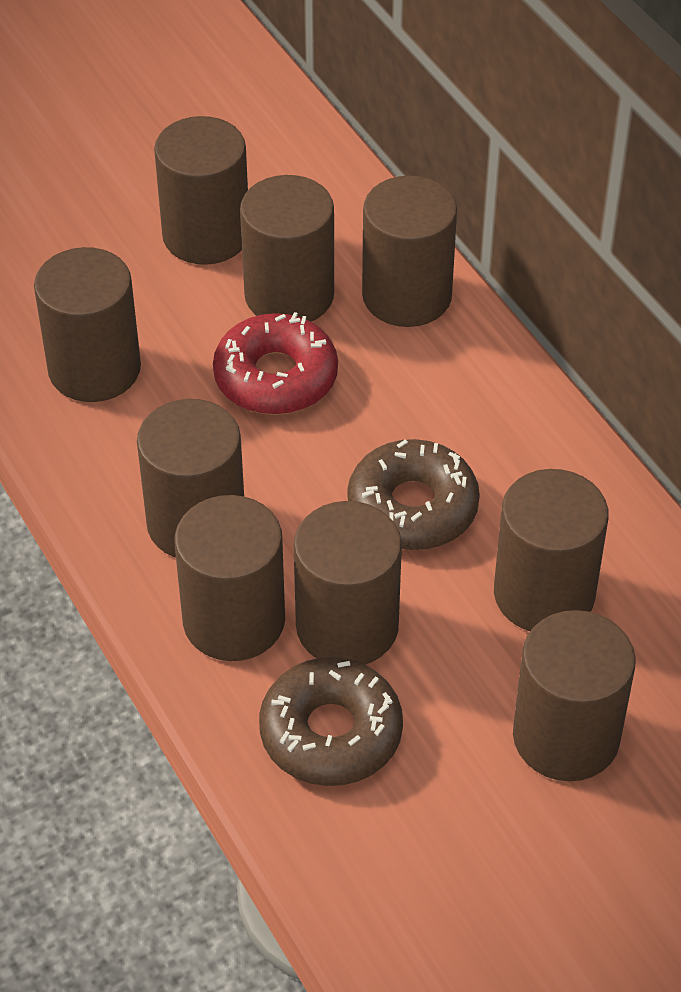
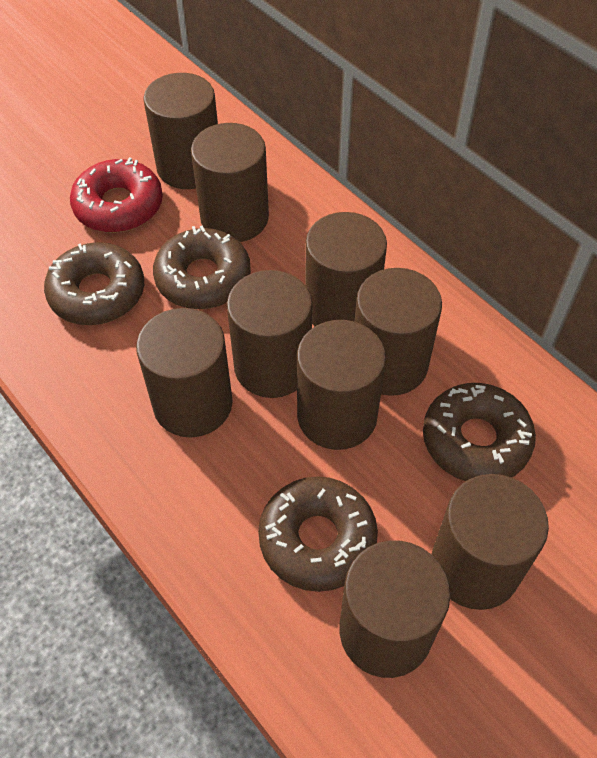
brown donut: 2 -> 4

